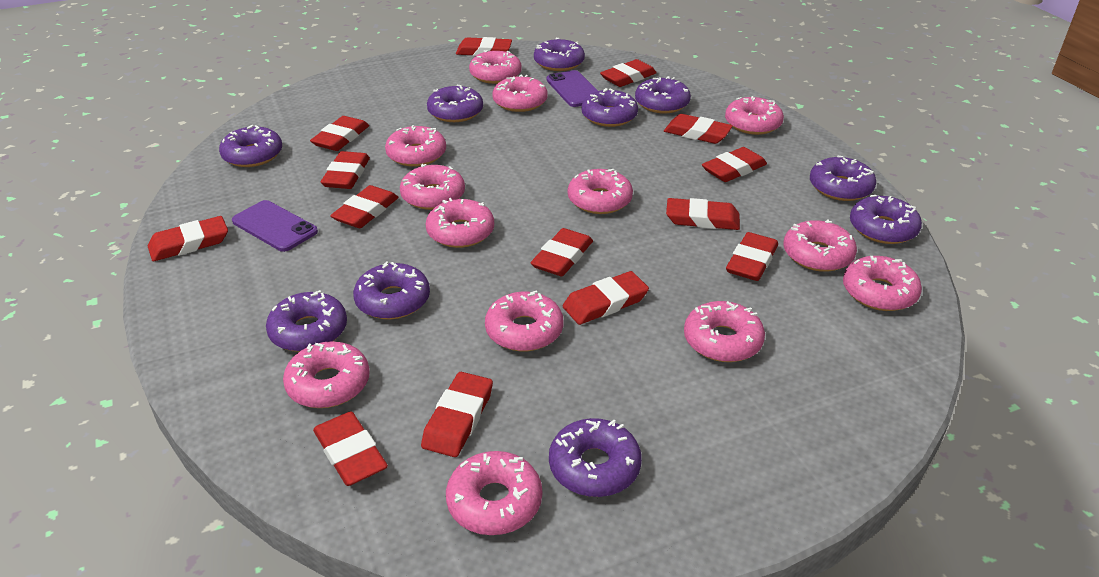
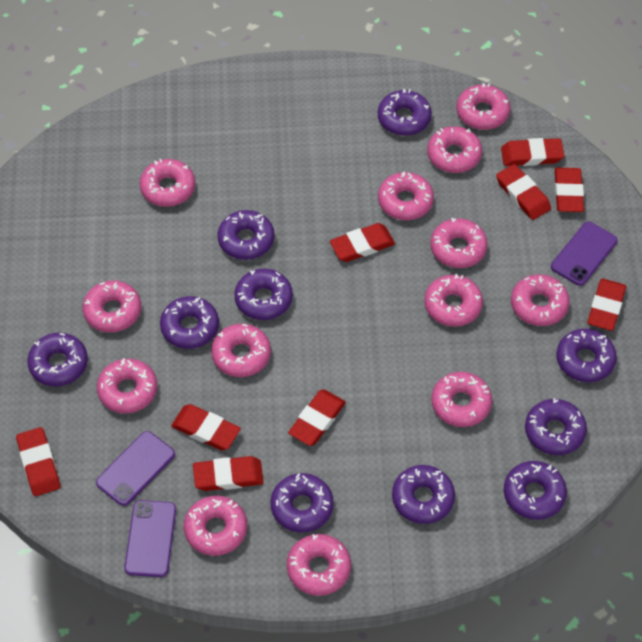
purple phone: 2 -> 3
red eraser: 14 -> 9

